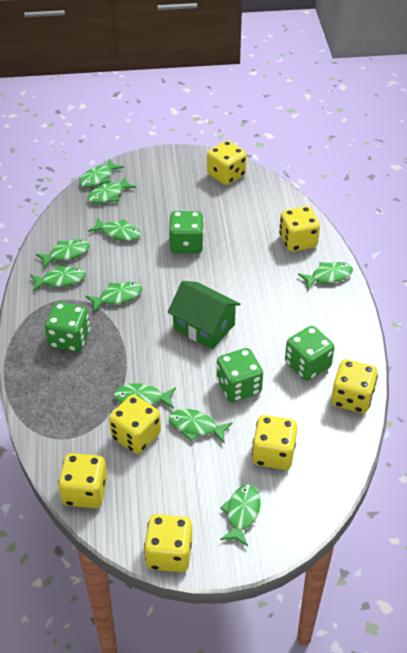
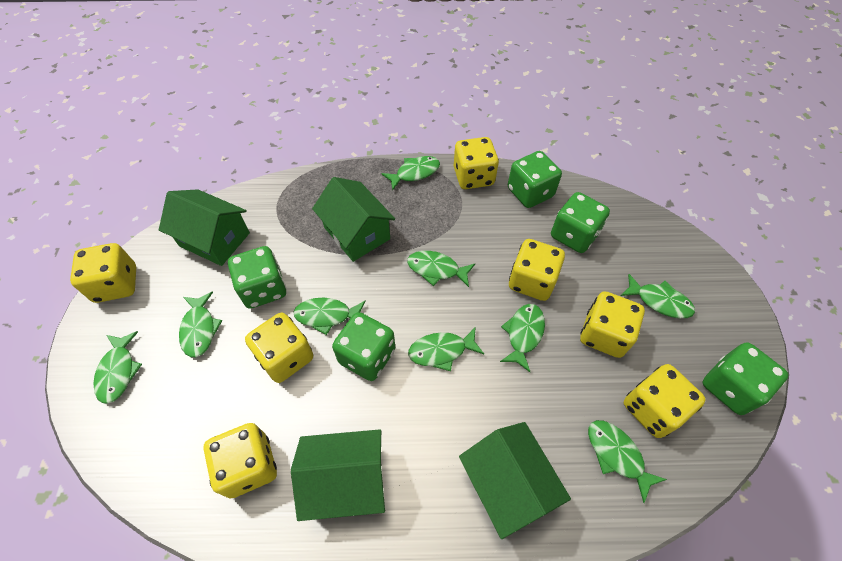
green dice: 4 -> 5
green fish: 10 -> 9
green house: 1 -> 4

